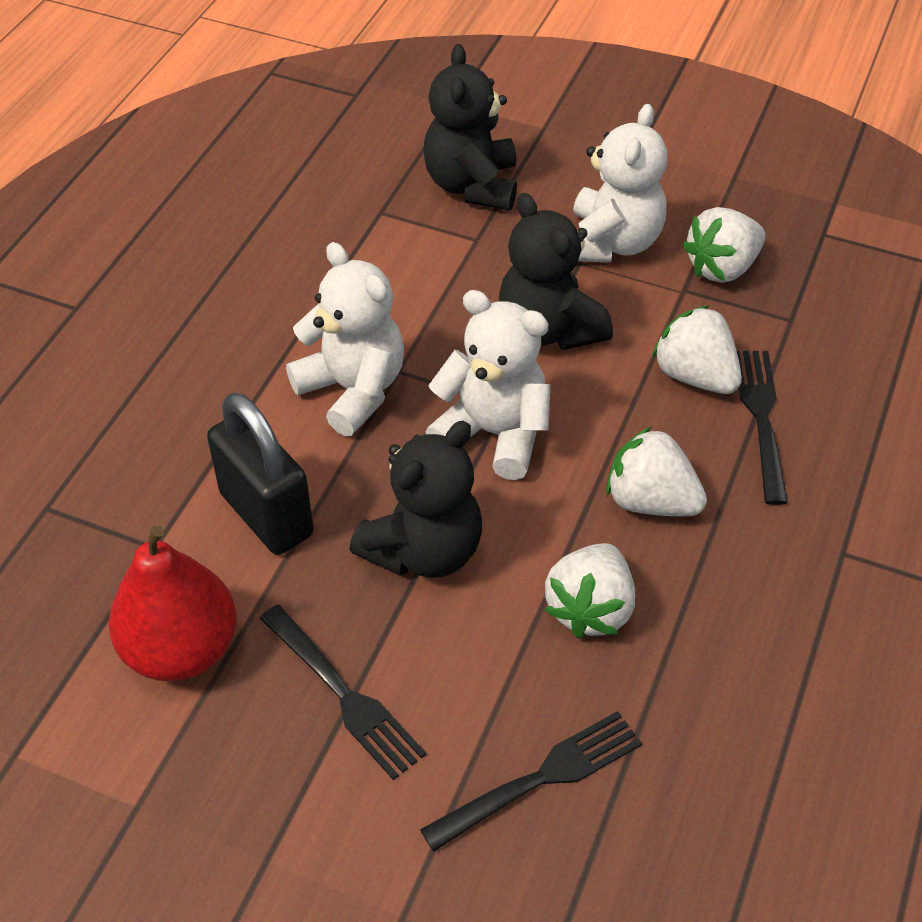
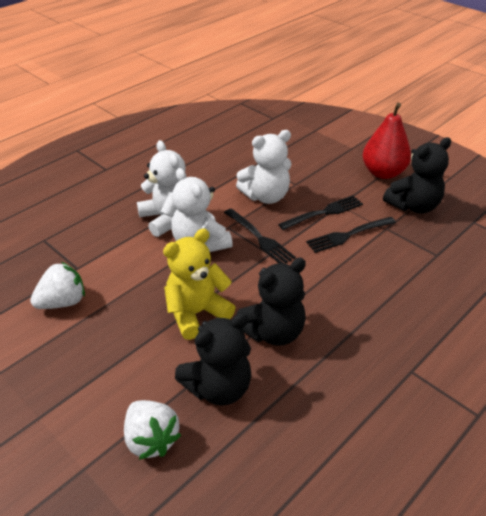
black padlock: 1 -> 0
white strawberry: 4 -> 2
yellow teddy bear: 0 -> 1

